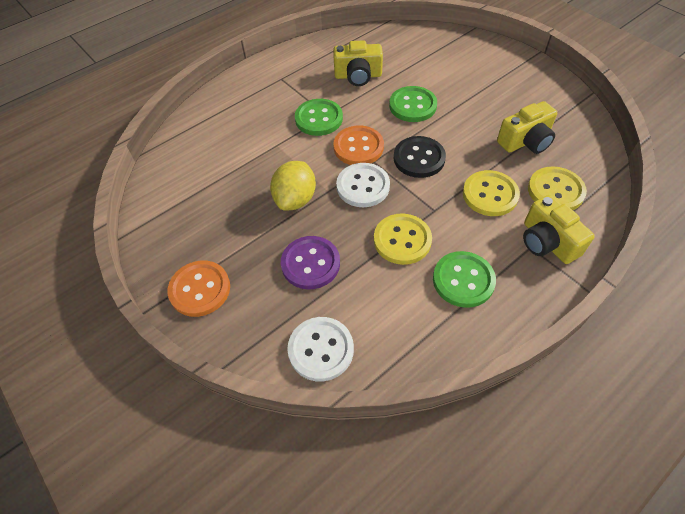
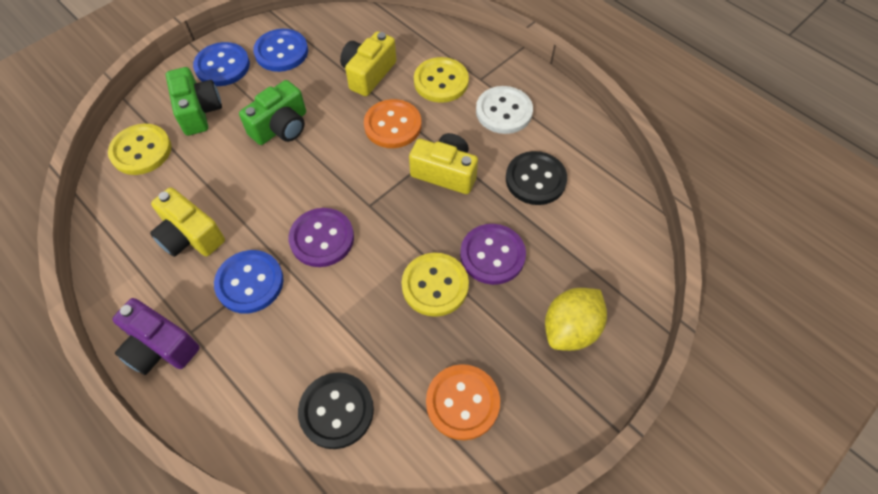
black button: 1 -> 2
blue button: 0 -> 3
green button: 3 -> 0
green camera: 0 -> 2
purple button: 1 -> 2
purple camera: 0 -> 1
white button: 2 -> 1

